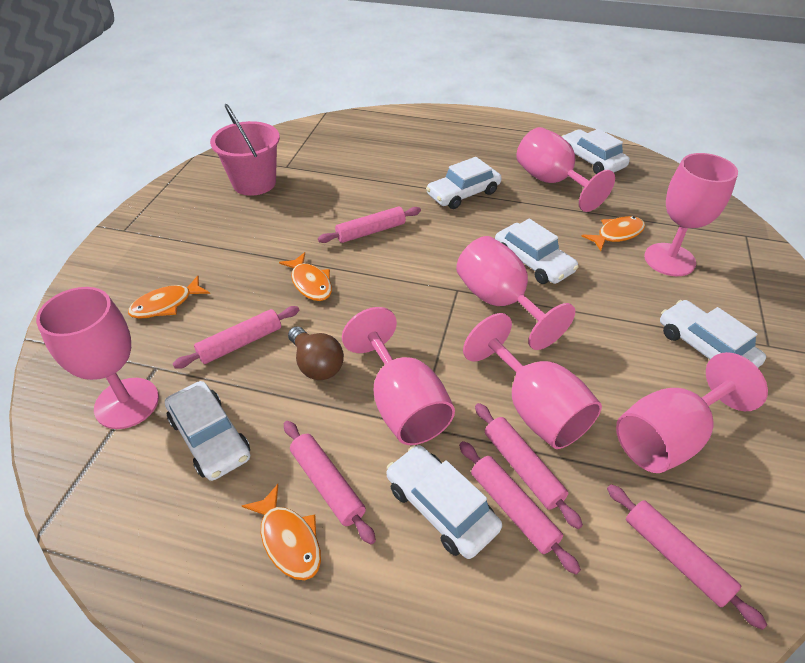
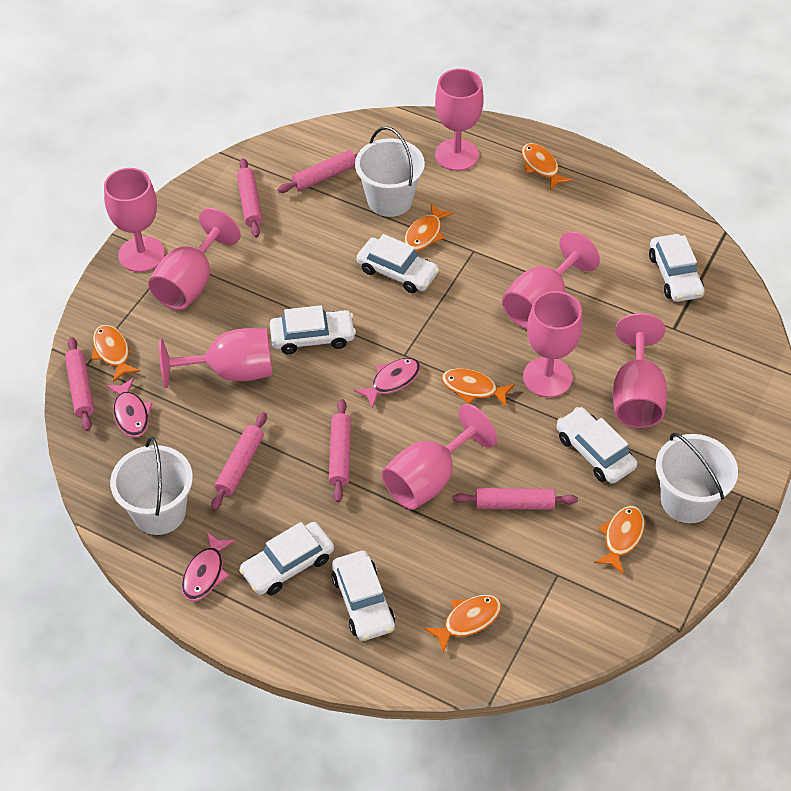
brown light bulb: 1 -> 0
orange fish: 4 -> 6
pink bucket: 1 -> 0
pink fish: 0 -> 3
pink goblet: 7 -> 8
white bucket: 0 -> 3

